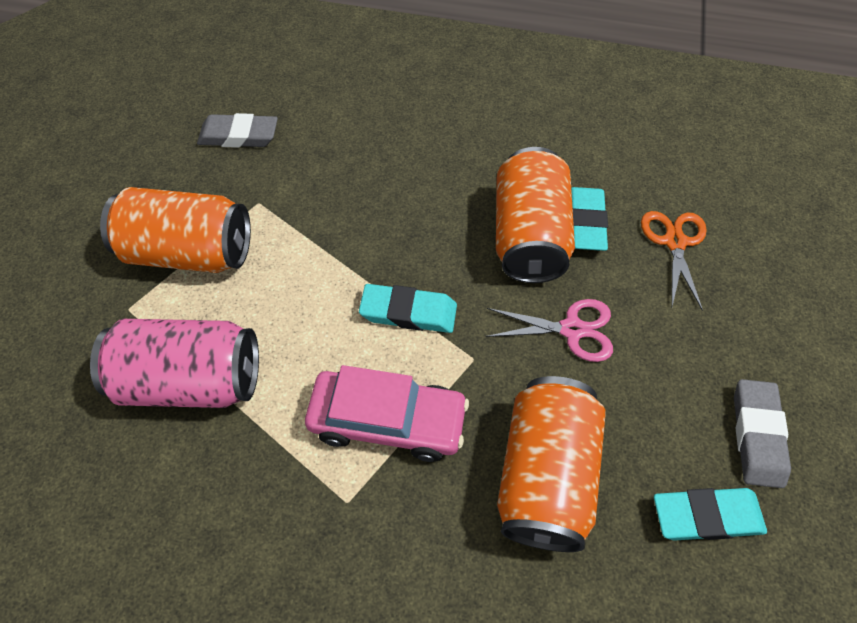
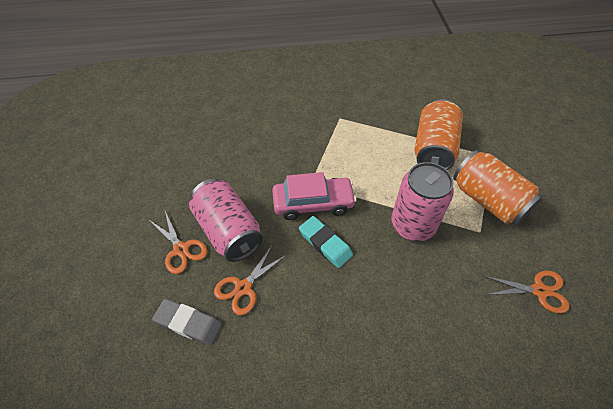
grey eraser: 2 -> 1
orange can: 3 -> 2
orange scissors: 1 -> 3
pink can: 1 -> 2
pink scissors: 1 -> 0
turquoise eraser: 3 -> 1

